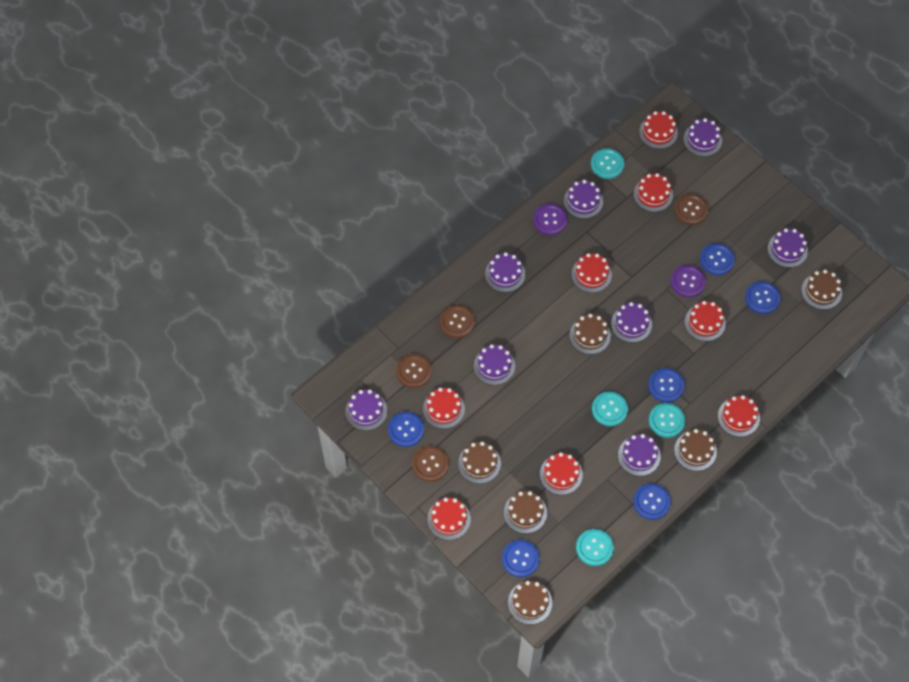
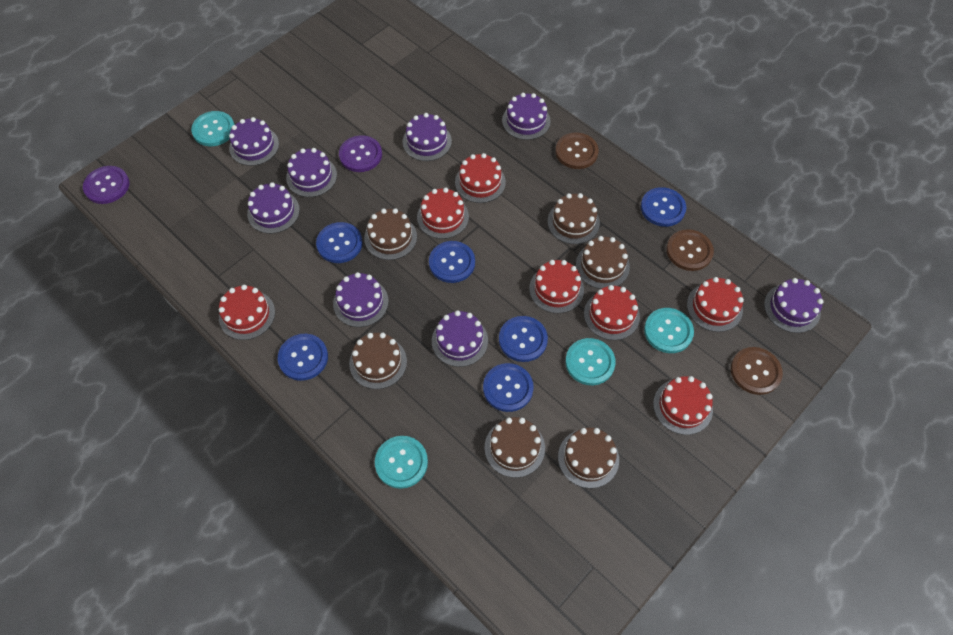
brown button: 4 -> 3
red cake: 8 -> 7

